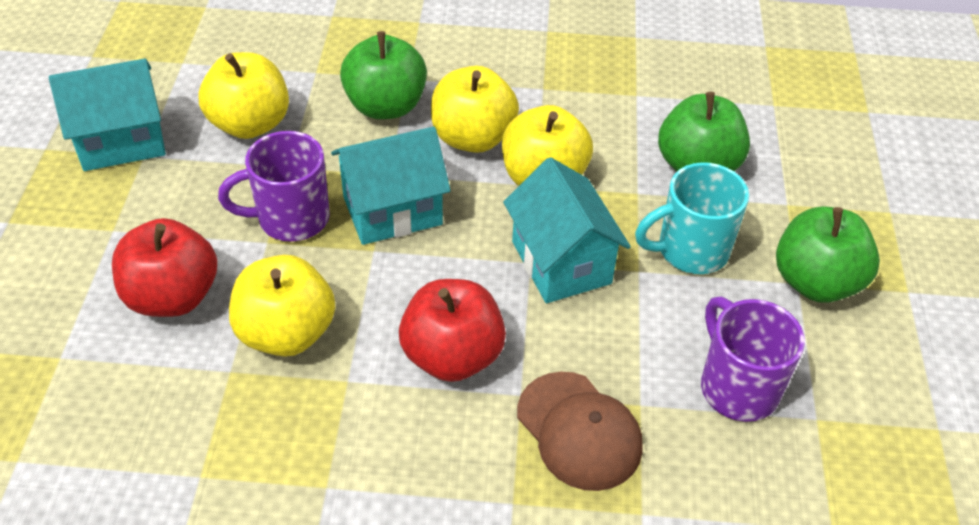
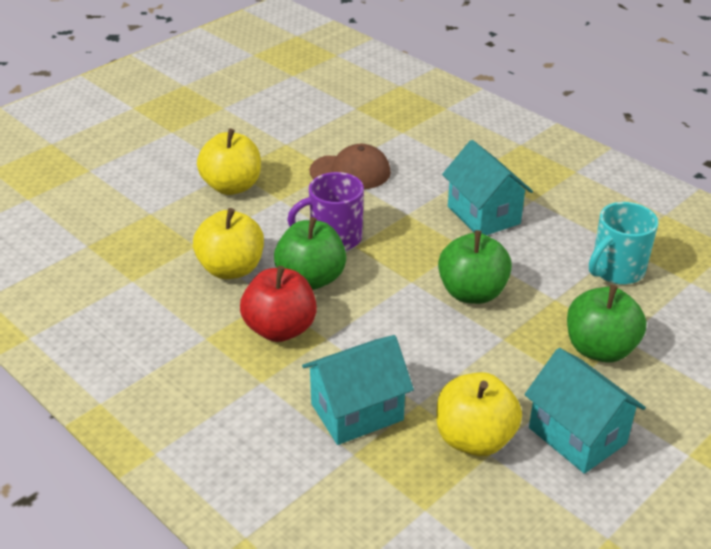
purple mug: 2 -> 1
red apple: 2 -> 1
yellow apple: 4 -> 3

